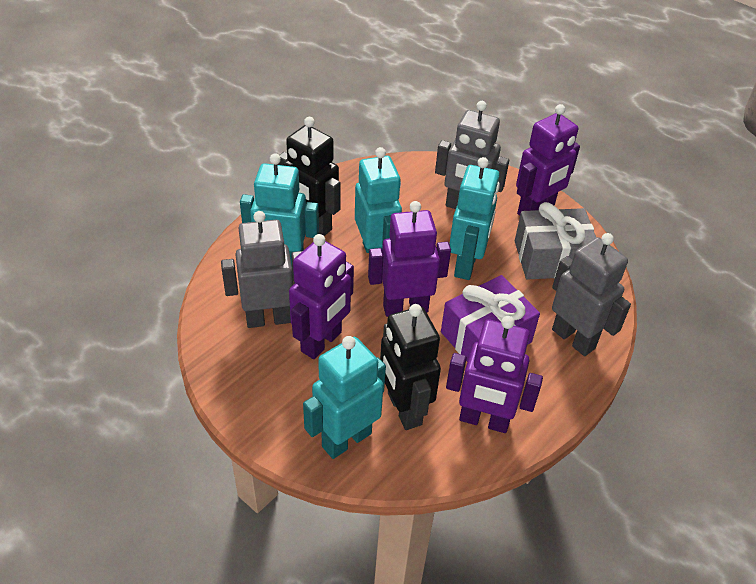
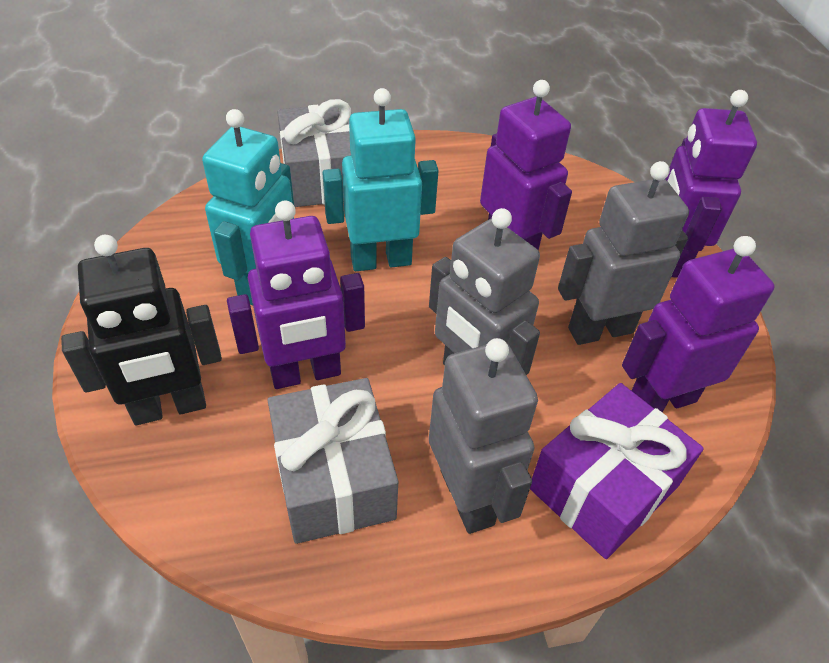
black robot: 2 -> 1
grey gift: 1 -> 2
turquoise robot: 4 -> 2

